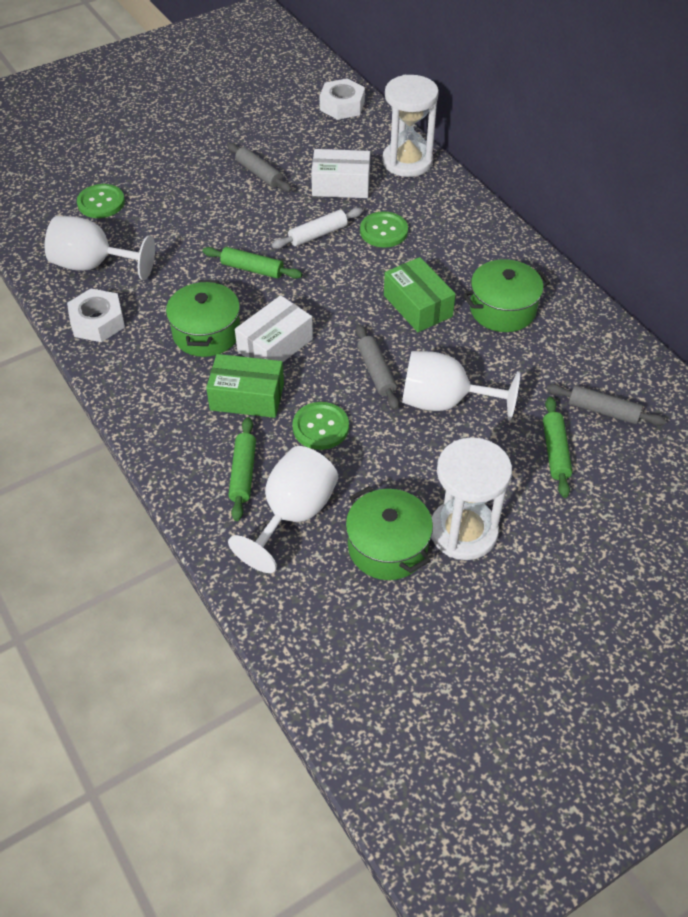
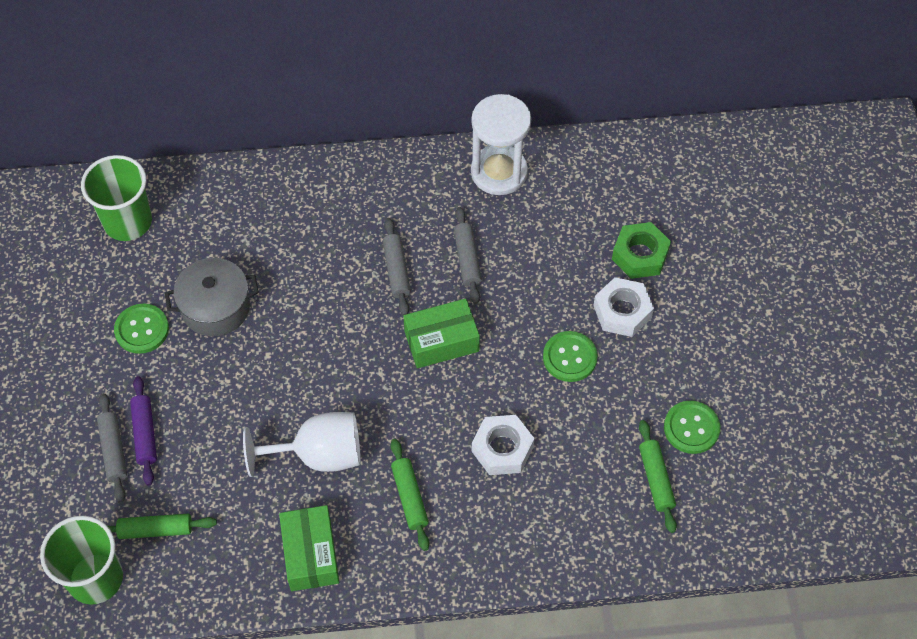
green cup: 0 -> 2
green nut: 0 -> 1
green pot: 3 -> 0
grey pot: 0 -> 1
purple rolling pin: 0 -> 1
white box: 2 -> 0
white goblet: 3 -> 1
white hourglass: 2 -> 1
white rolling pin: 1 -> 0

